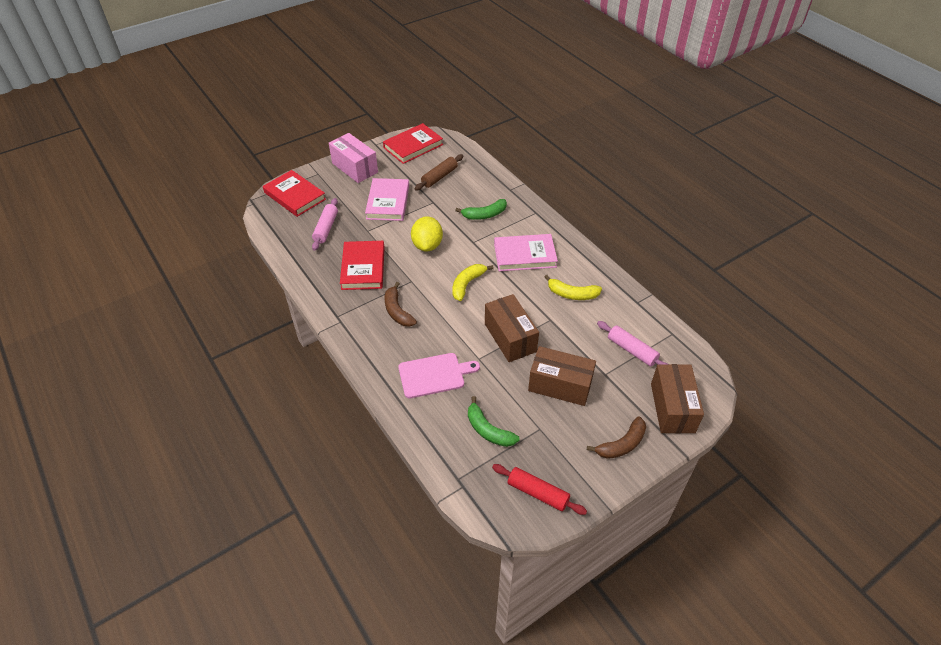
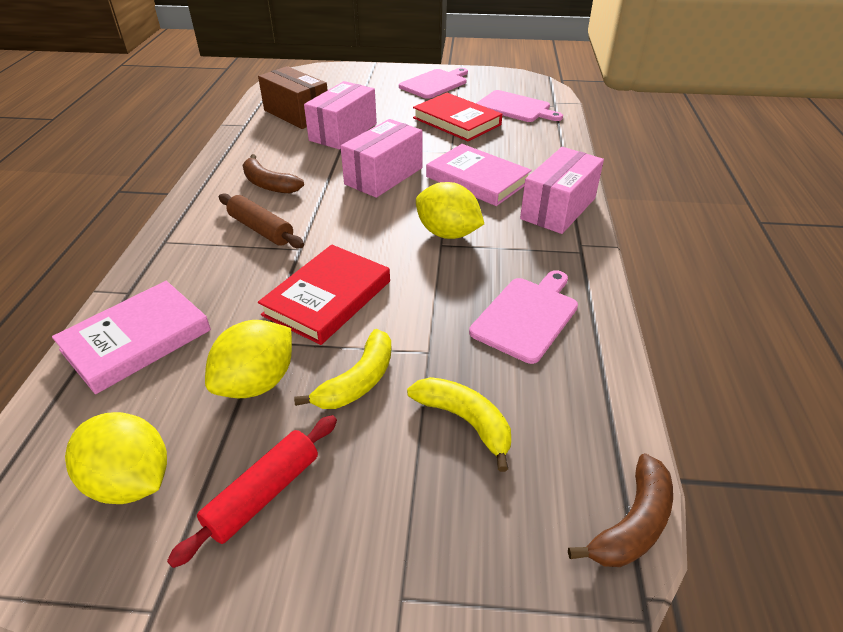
brown box: 3 -> 1
green banana: 2 -> 0
pink box: 1 -> 3
pink cutting board: 1 -> 3
pink rolling pin: 2 -> 0
red book: 3 -> 2
yellow lemon: 1 -> 3

